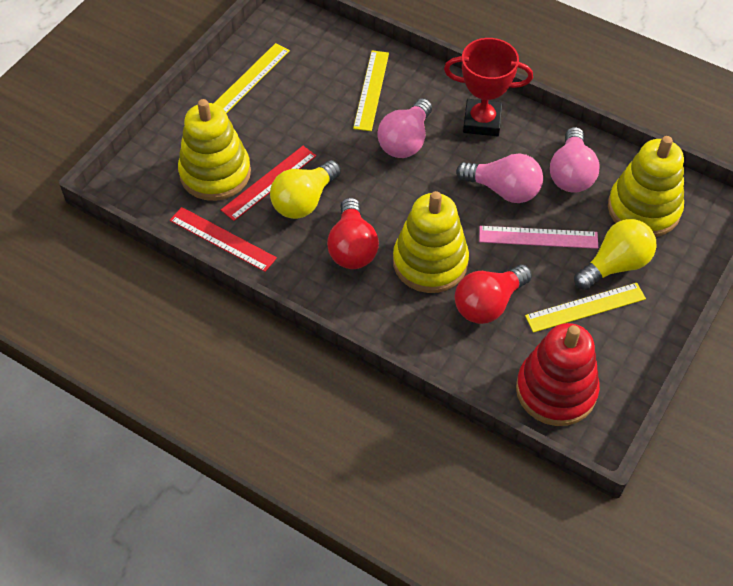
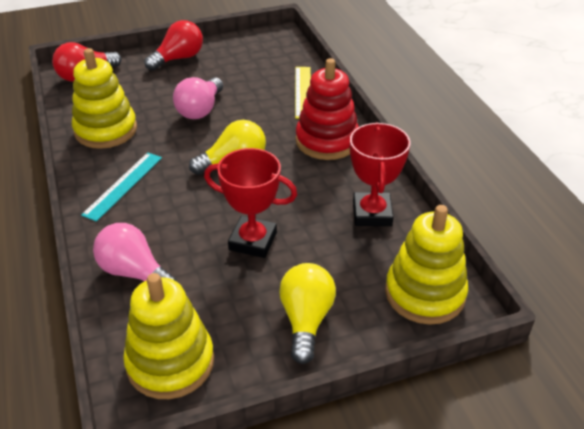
pink light bulb: 3 -> 2
pink ruler: 1 -> 0
red ruler: 2 -> 0
red trophy: 1 -> 2
turquoise ruler: 0 -> 1
yellow ruler: 3 -> 1

